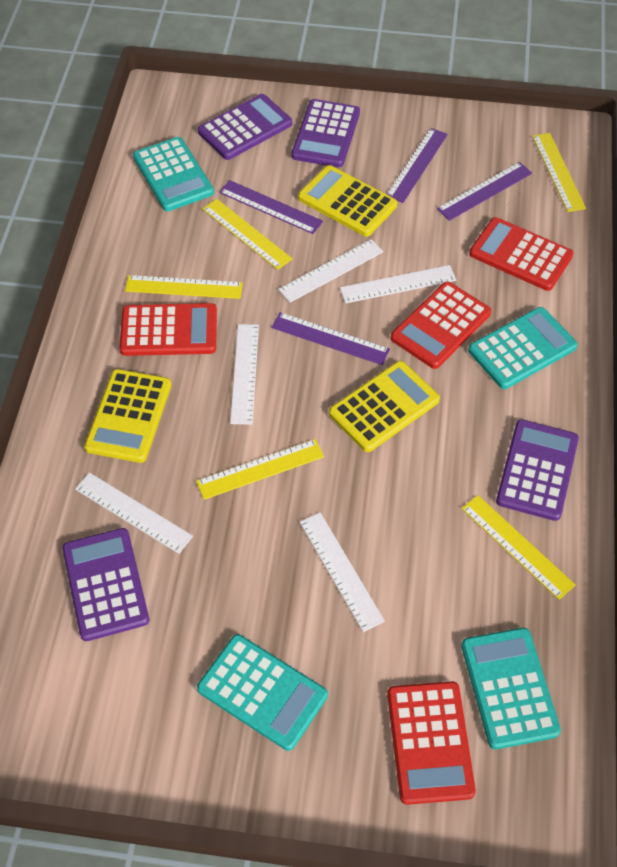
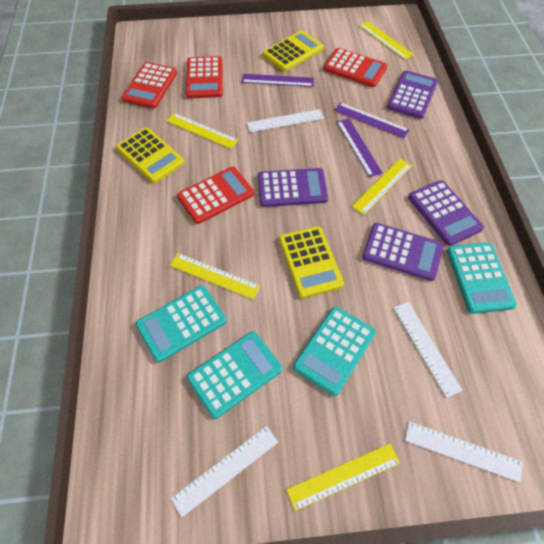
purple ruler: 4 -> 3
white ruler: 5 -> 4

